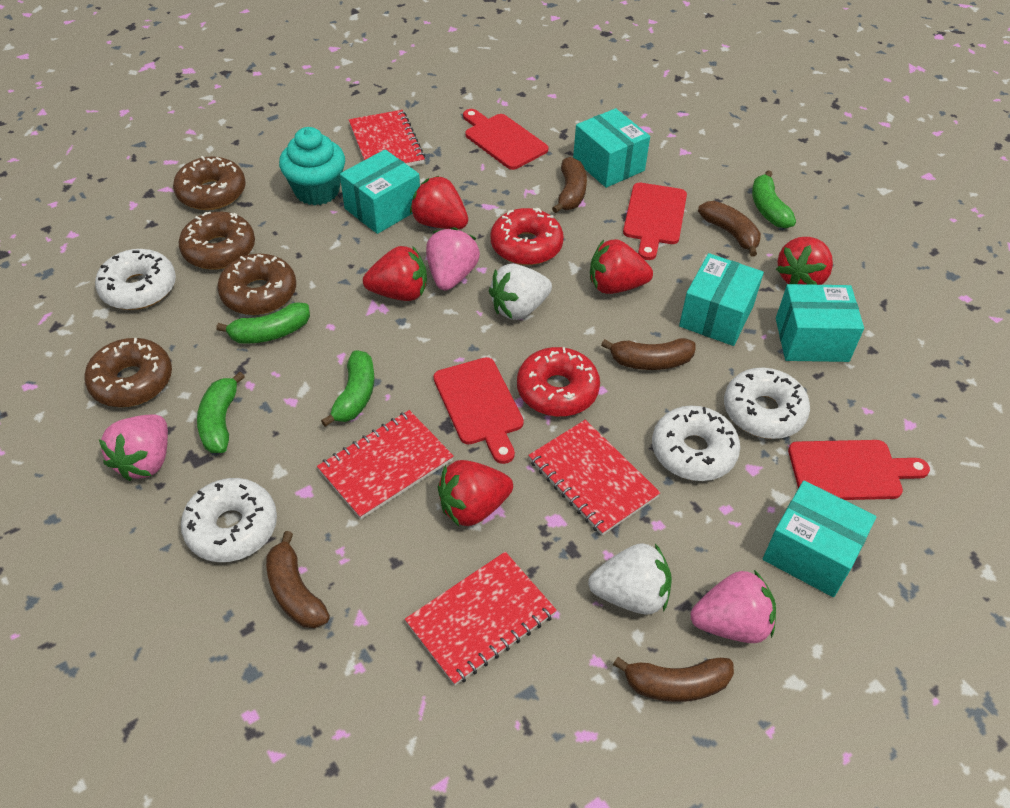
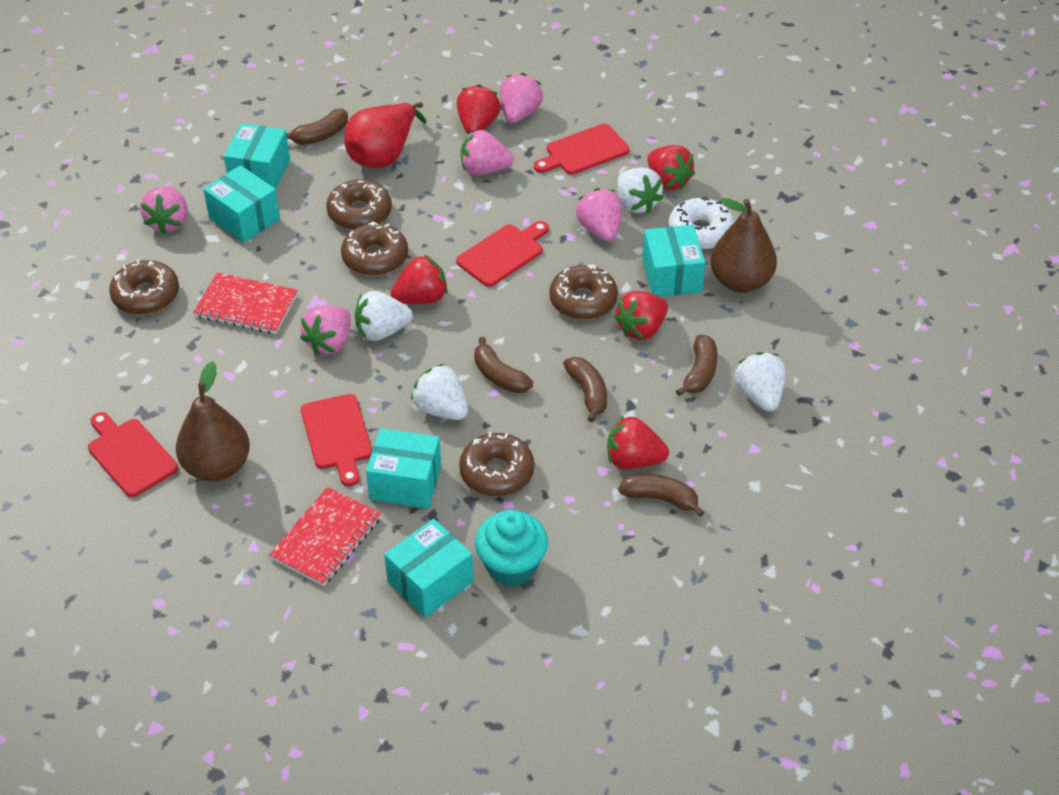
brown donut: 4 -> 5
brown pear: 0 -> 2
green banana: 4 -> 0
pink strawberry: 3 -> 5
red donut: 2 -> 0
red notebook: 4 -> 2
red pear: 0 -> 1
white donut: 4 -> 1
white strawberry: 2 -> 4

